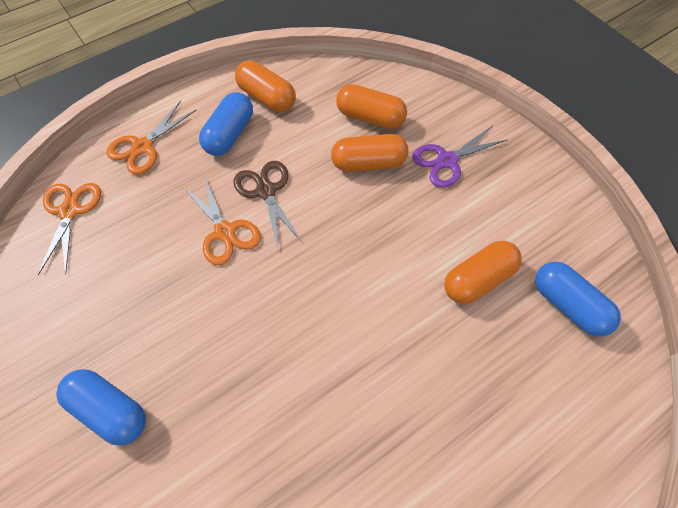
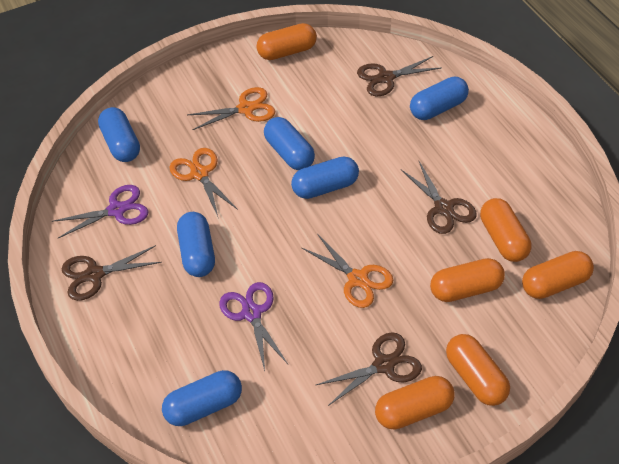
blue capsule: 3 -> 6
brown scissors: 1 -> 4
orange capsule: 4 -> 6
purple scissors: 1 -> 2

